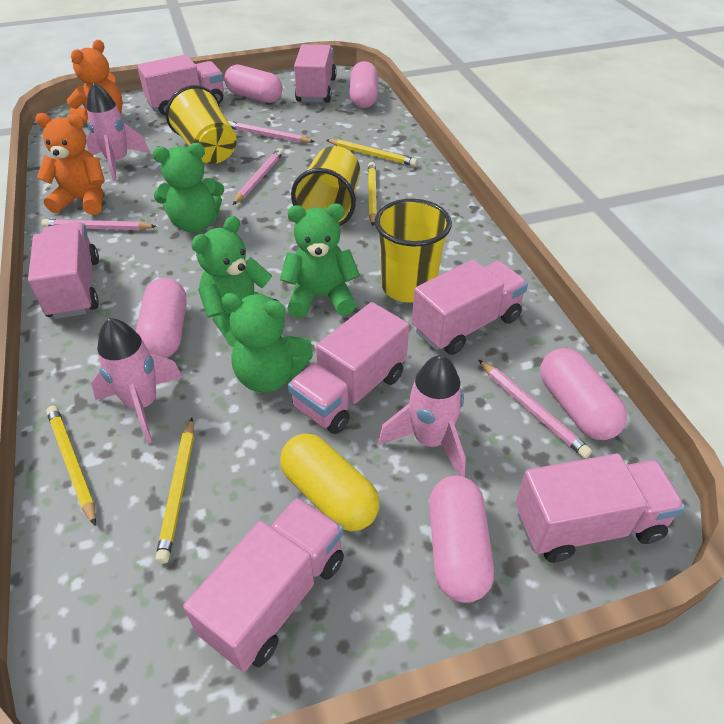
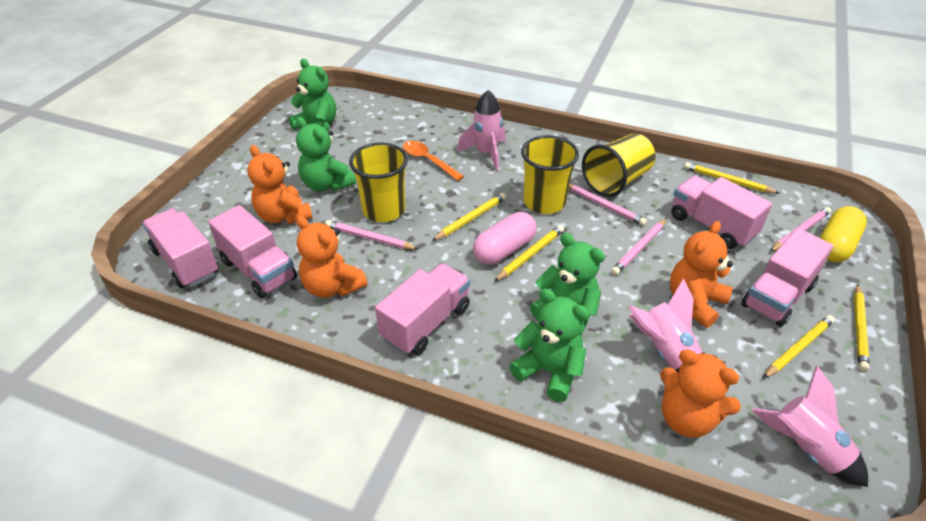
orange spoon: 0 -> 1
orange teddy bear: 2 -> 4
pink capsule: 5 -> 1
pink truck: 7 -> 5
yellow pencil: 4 -> 5

